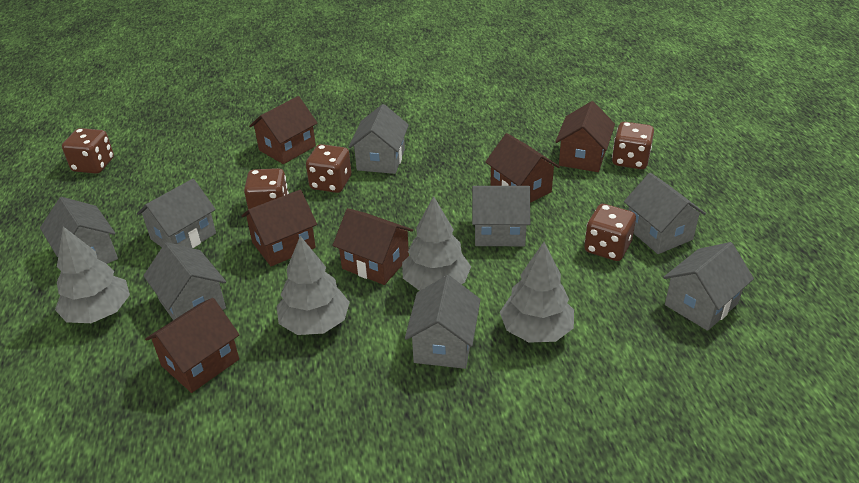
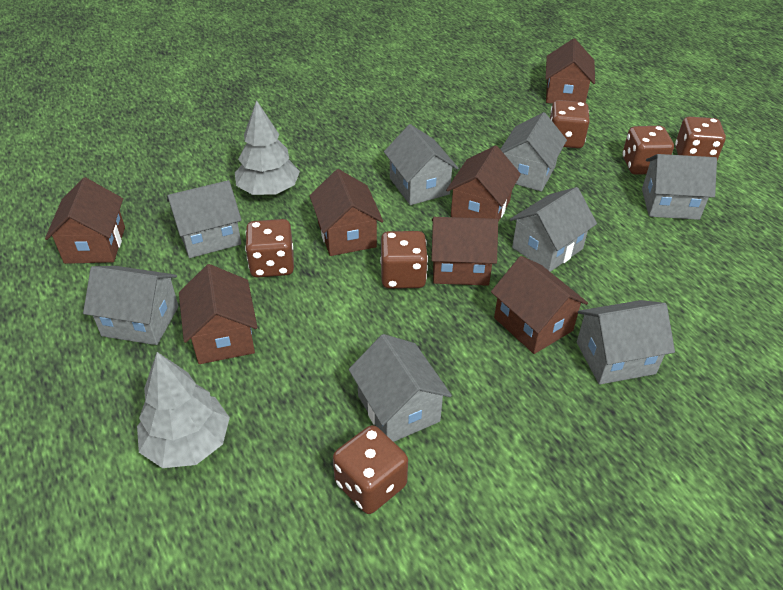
brown dice: 5 -> 6
brown house: 6 -> 7
grey tree: 4 -> 2

